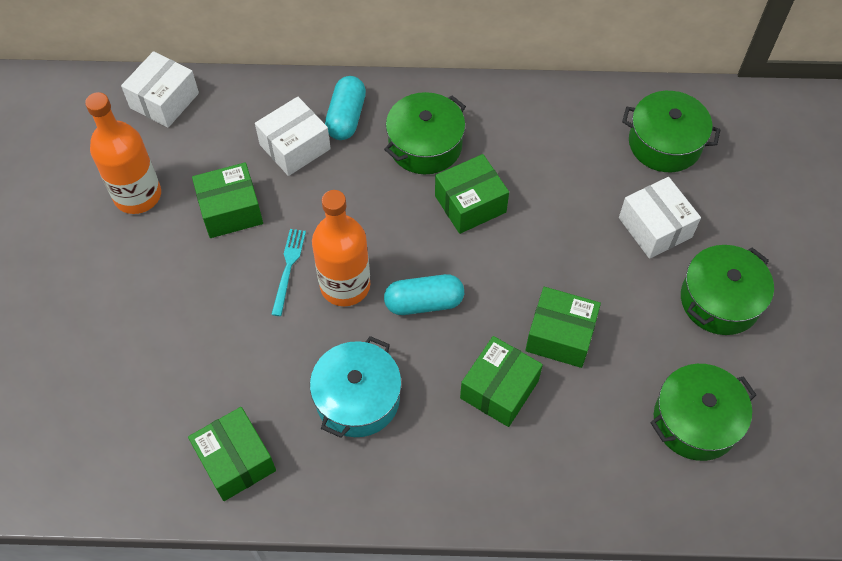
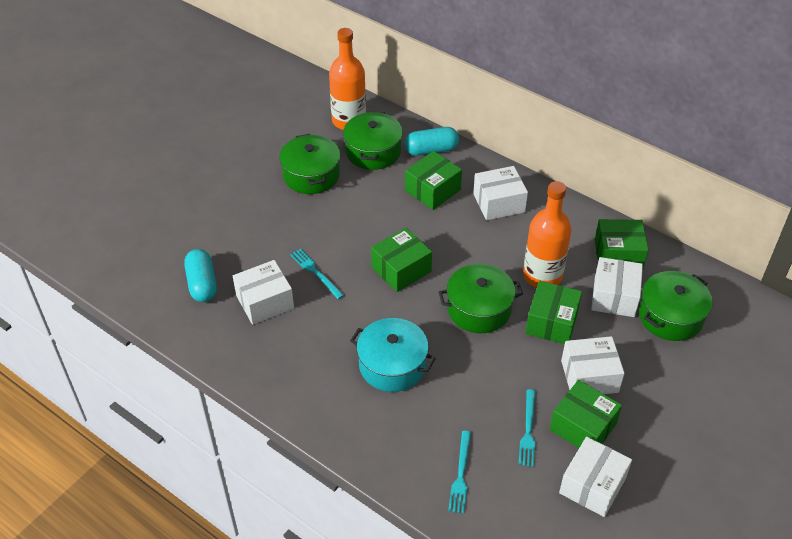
turquoise fork: 1 -> 3
white box: 3 -> 5

